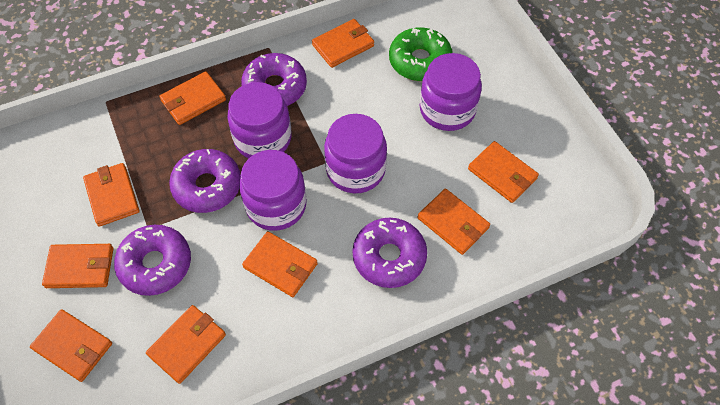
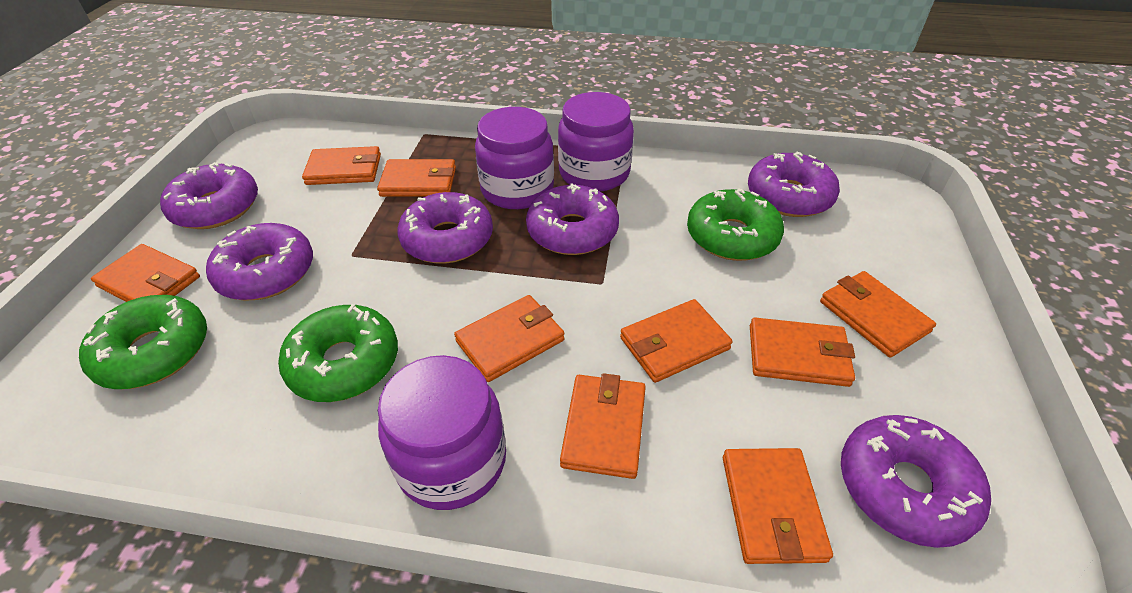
green donut: 1 -> 3
purple donut: 4 -> 6
purple jar: 4 -> 3

